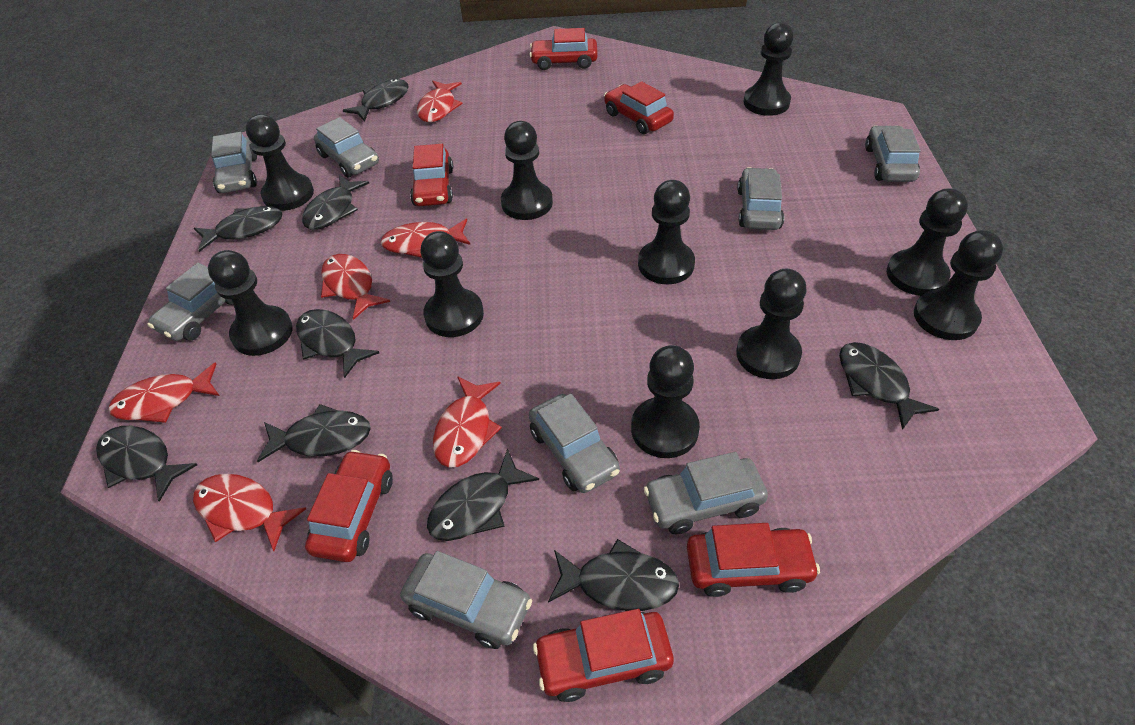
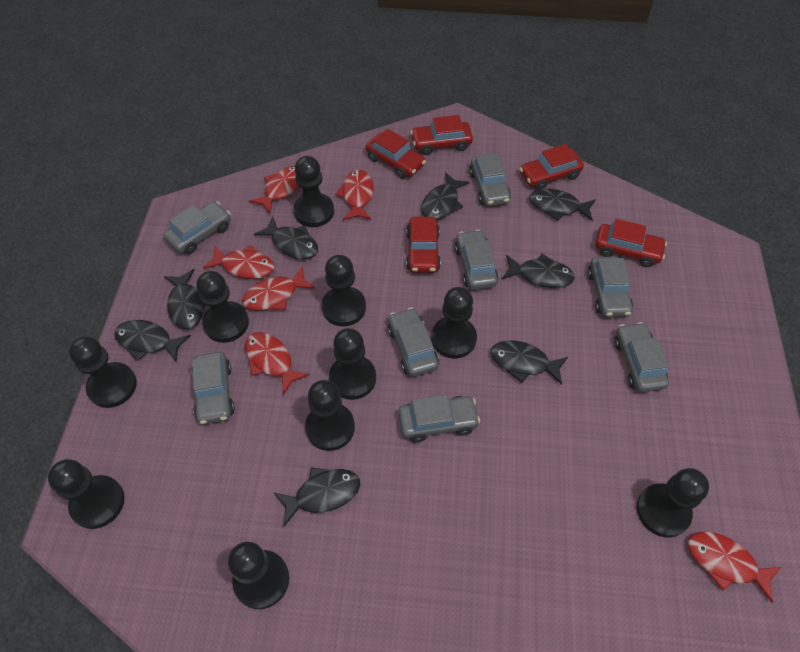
black fish: 9 -> 8
red car: 6 -> 5

